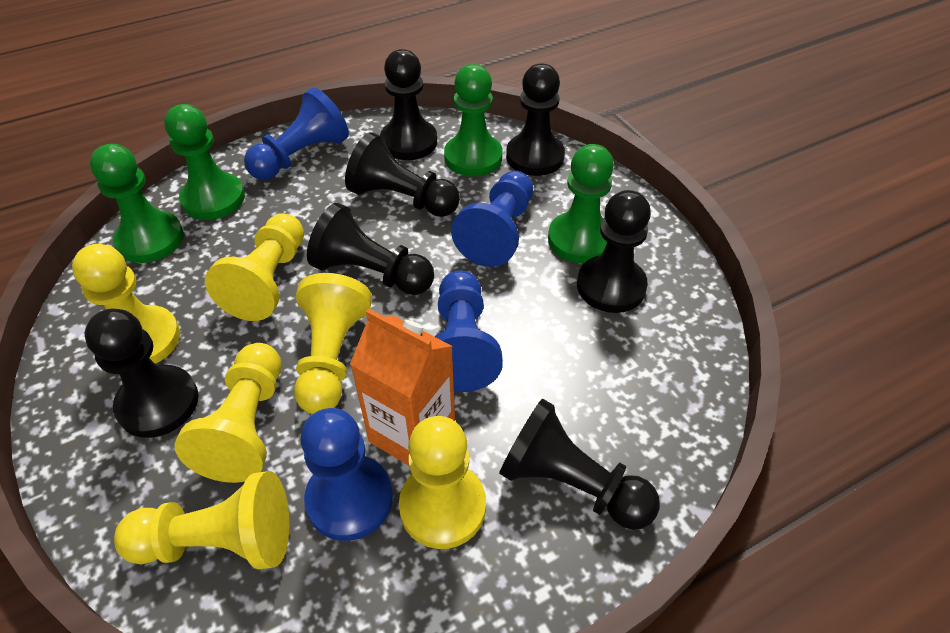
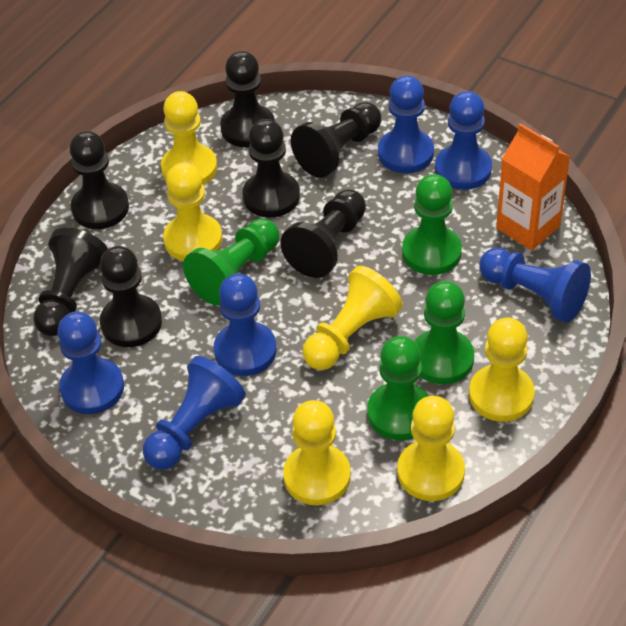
blue pawn: 4 -> 6

